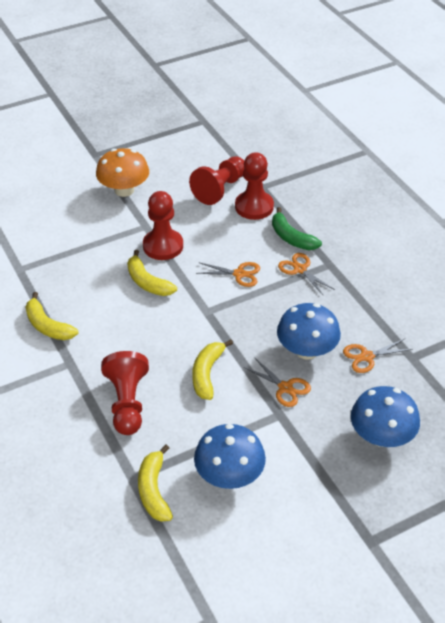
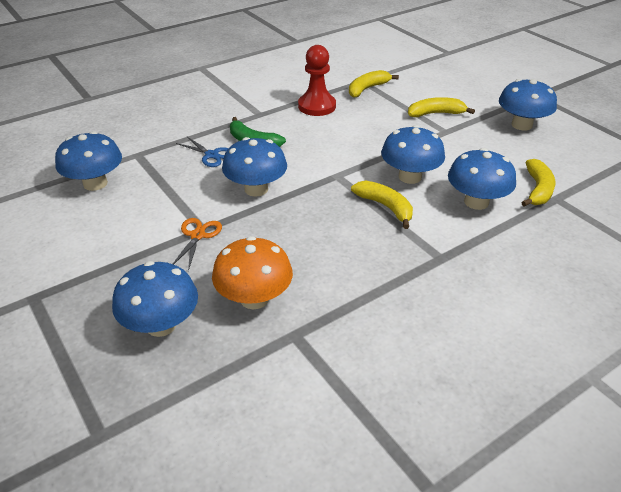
blue mushroom: 3 -> 6
blue scissors: 0 -> 1
orange scissors: 4 -> 1
red pawn: 4 -> 1

